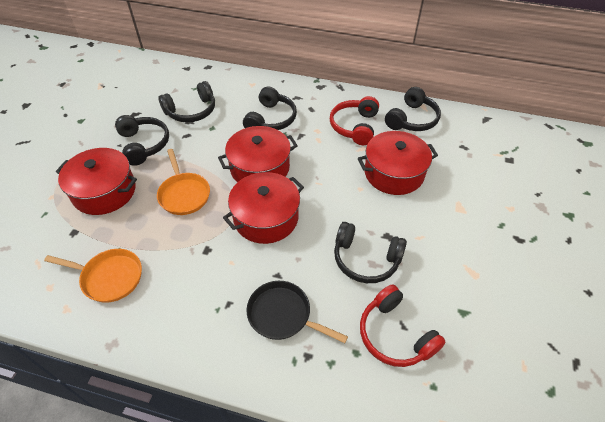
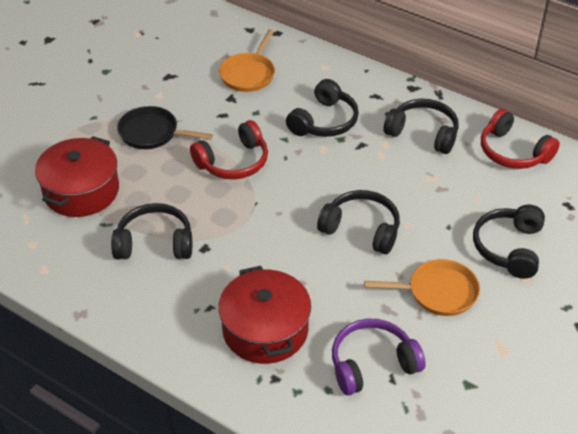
purple headphones: 0 -> 1
red pot: 4 -> 2

